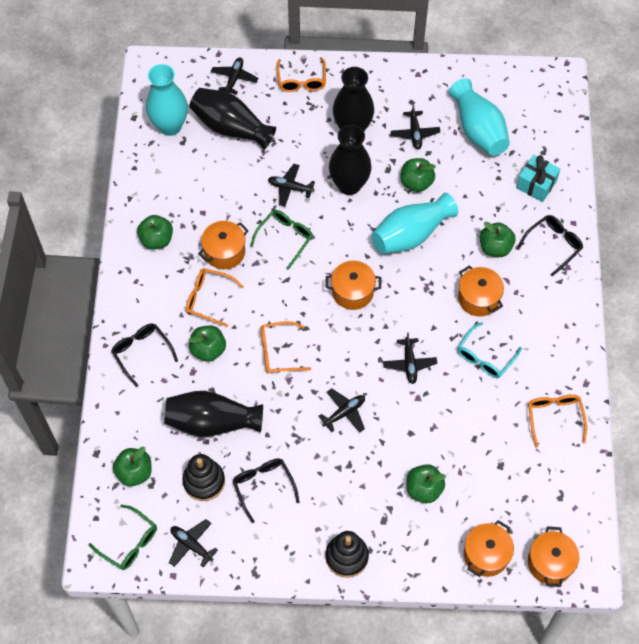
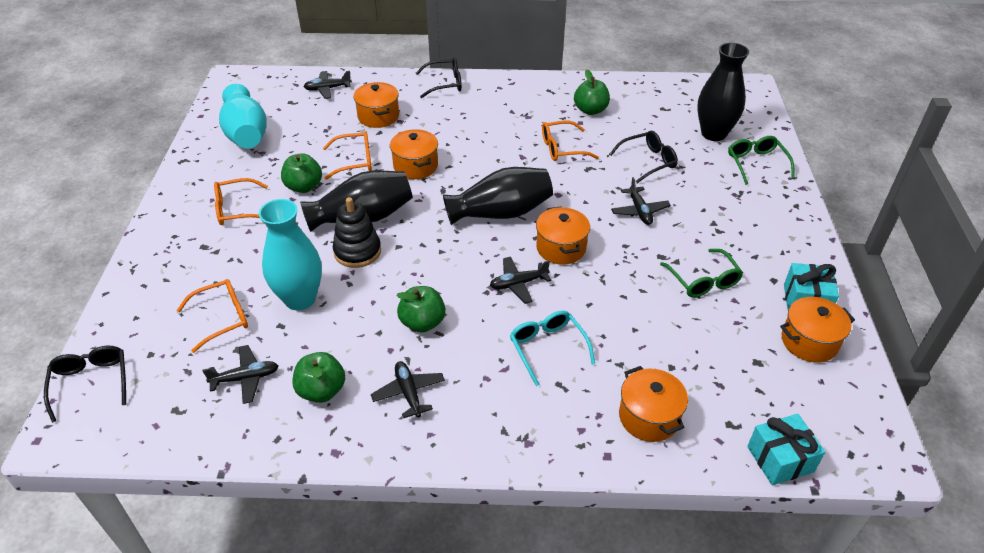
black plane: 6 -> 5
black stacking toy: 2 -> 1
black vase: 4 -> 3
green apple: 6 -> 4
turquoise gift: 1 -> 2
turquoise vase: 3 -> 2

